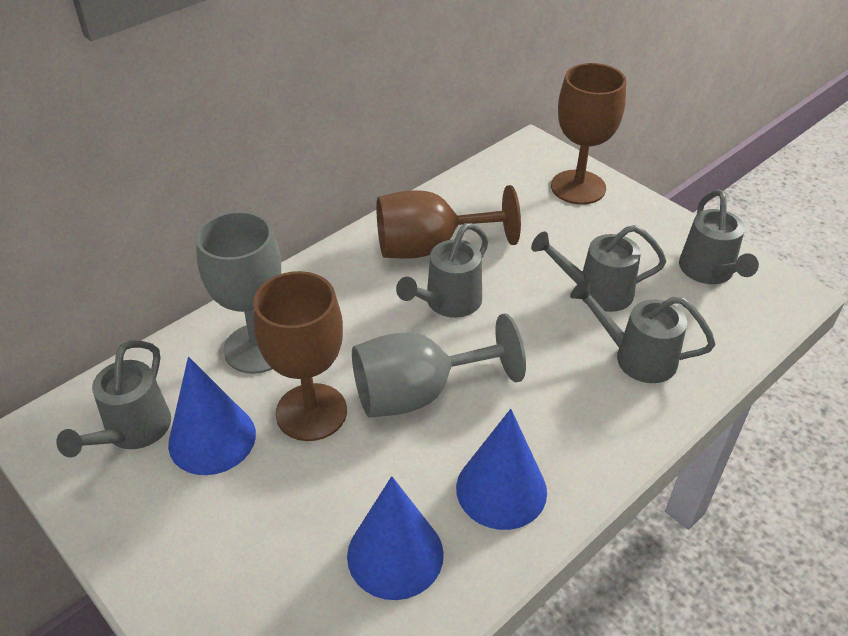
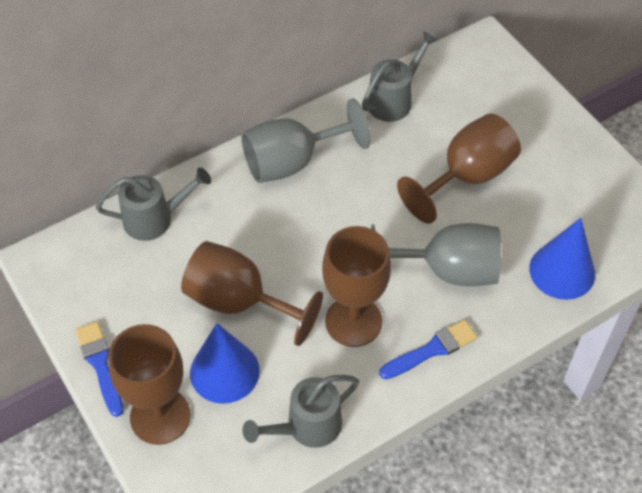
blue brush: 0 -> 2
blue cone: 3 -> 2
brown goblet: 3 -> 4
grey watering can: 5 -> 3

